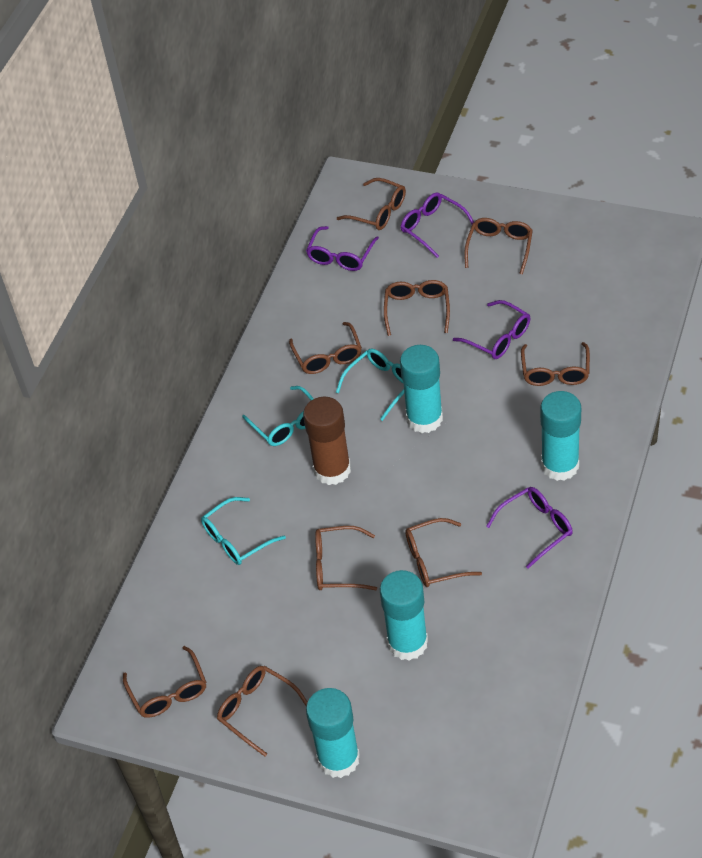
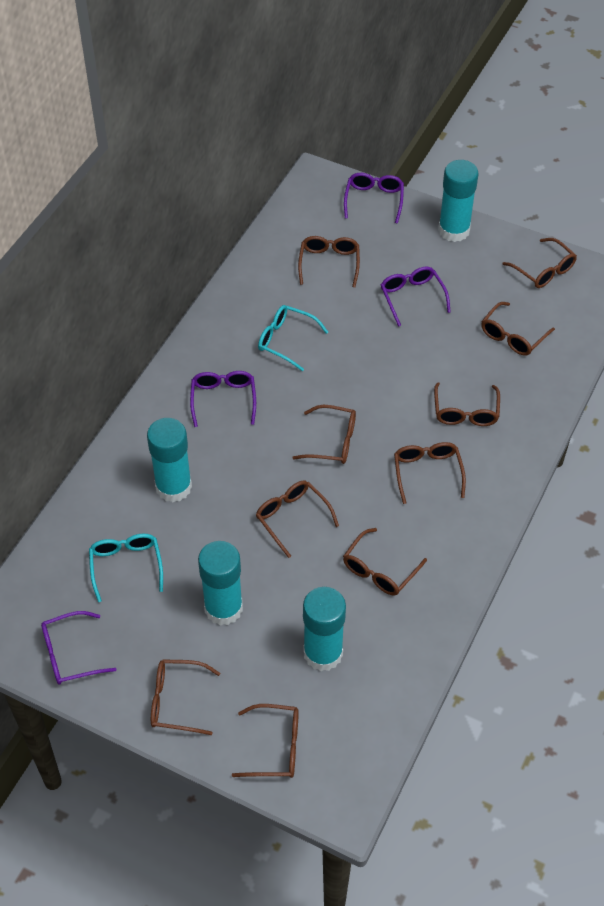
brown glasses: 9 -> 10
brown glue stick: 1 -> 0
turquoise glasses: 3 -> 2

